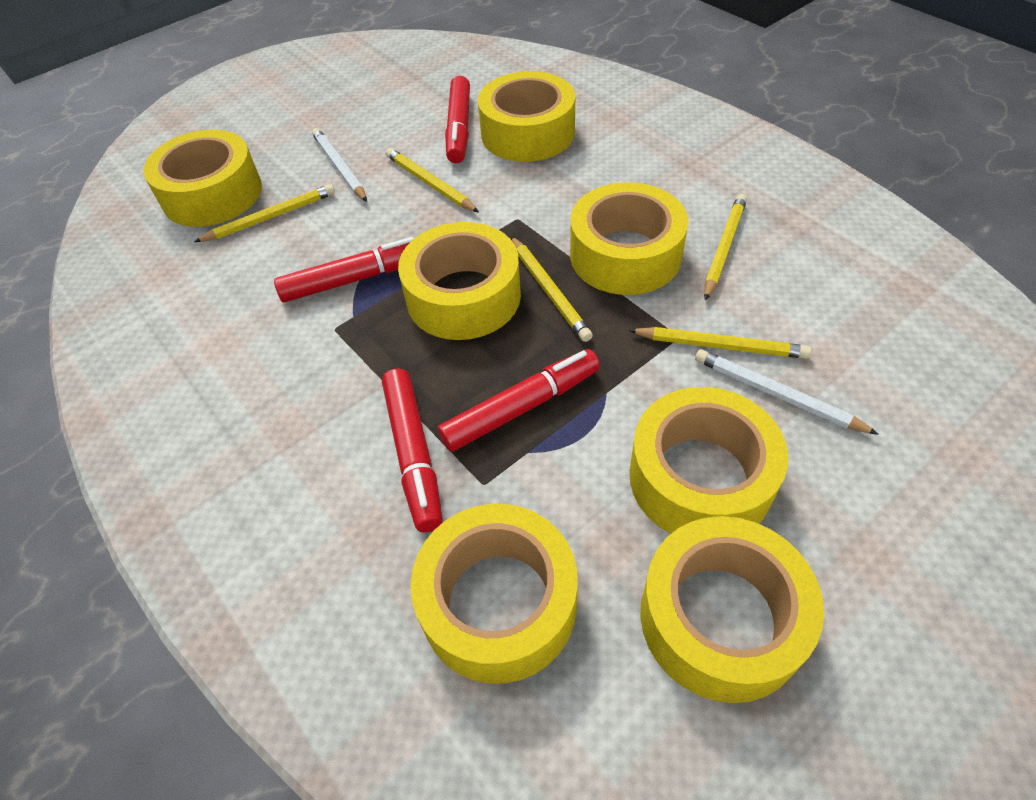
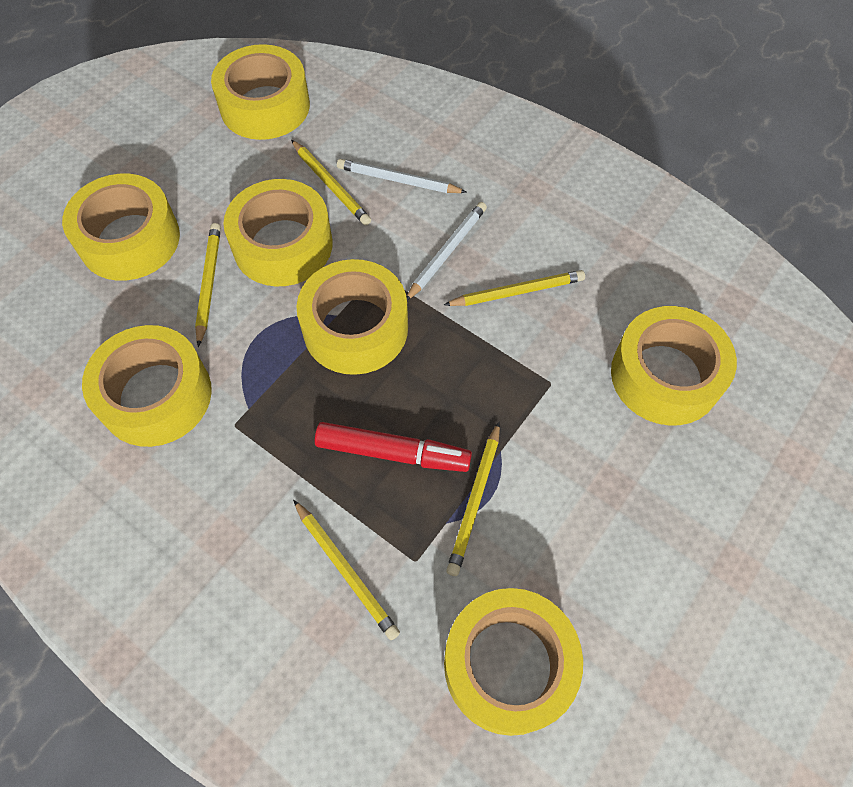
red marker: 4 -> 1

